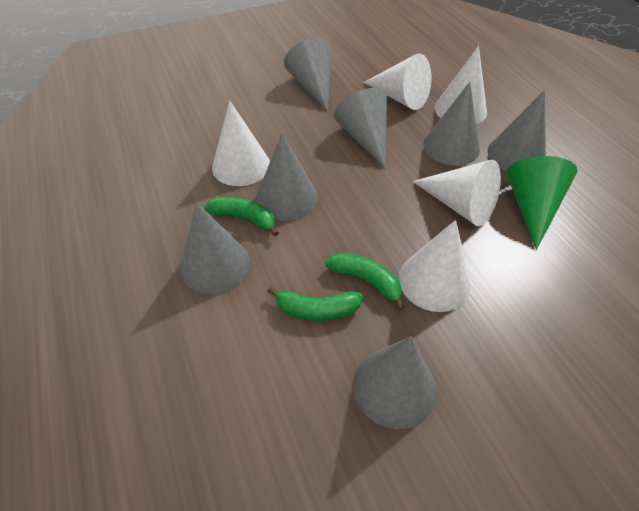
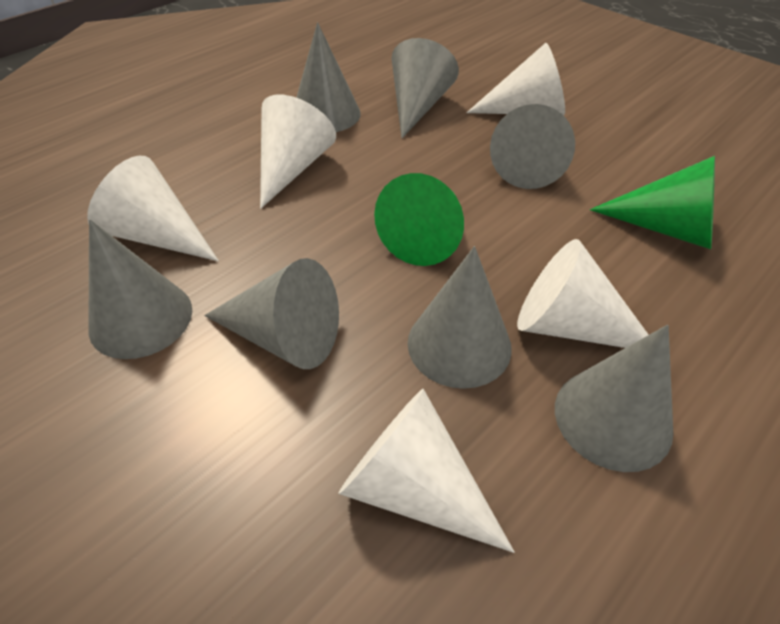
green banana: 3 -> 0
green cone: 1 -> 2

